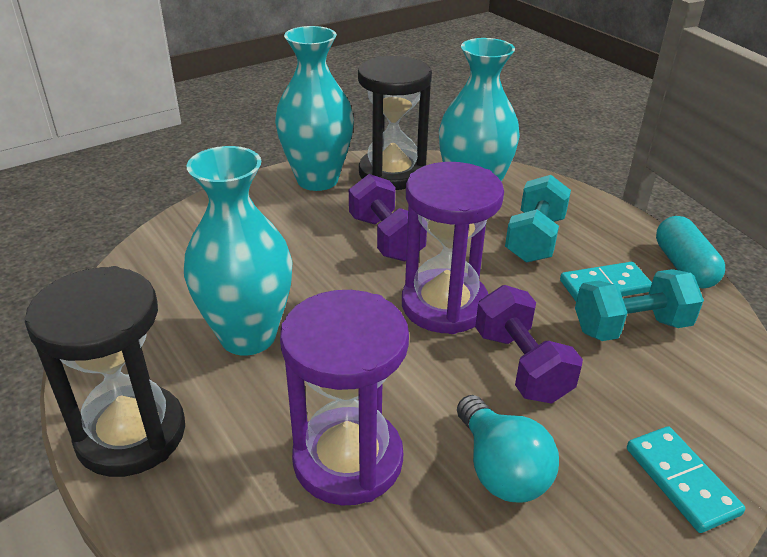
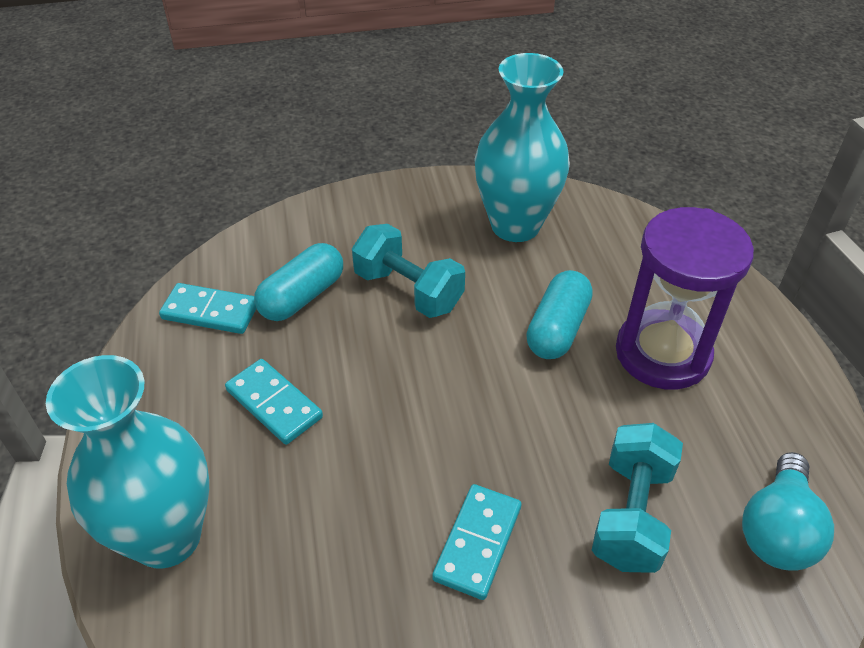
black hourglass: 2 -> 0
purple dumbbell: 2 -> 0
purple hourglass: 2 -> 1
turquoise capsule: 1 -> 2
turquoise domino: 2 -> 3
turquoise vase: 3 -> 2

